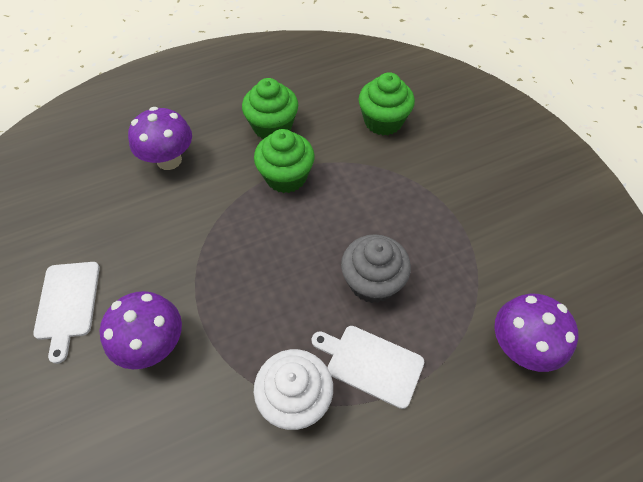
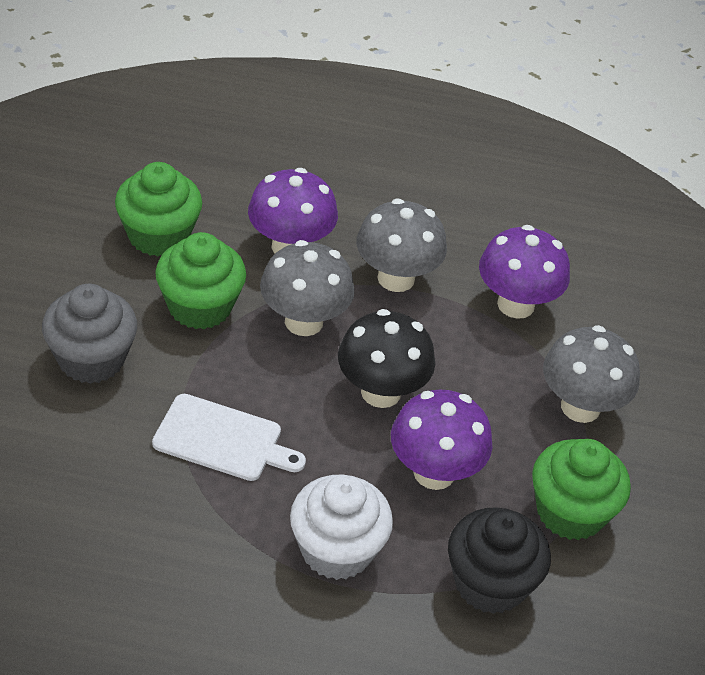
black cupcake: 0 -> 1
black mushroom: 0 -> 1
grey mushroom: 0 -> 3
white cutting board: 2 -> 1

